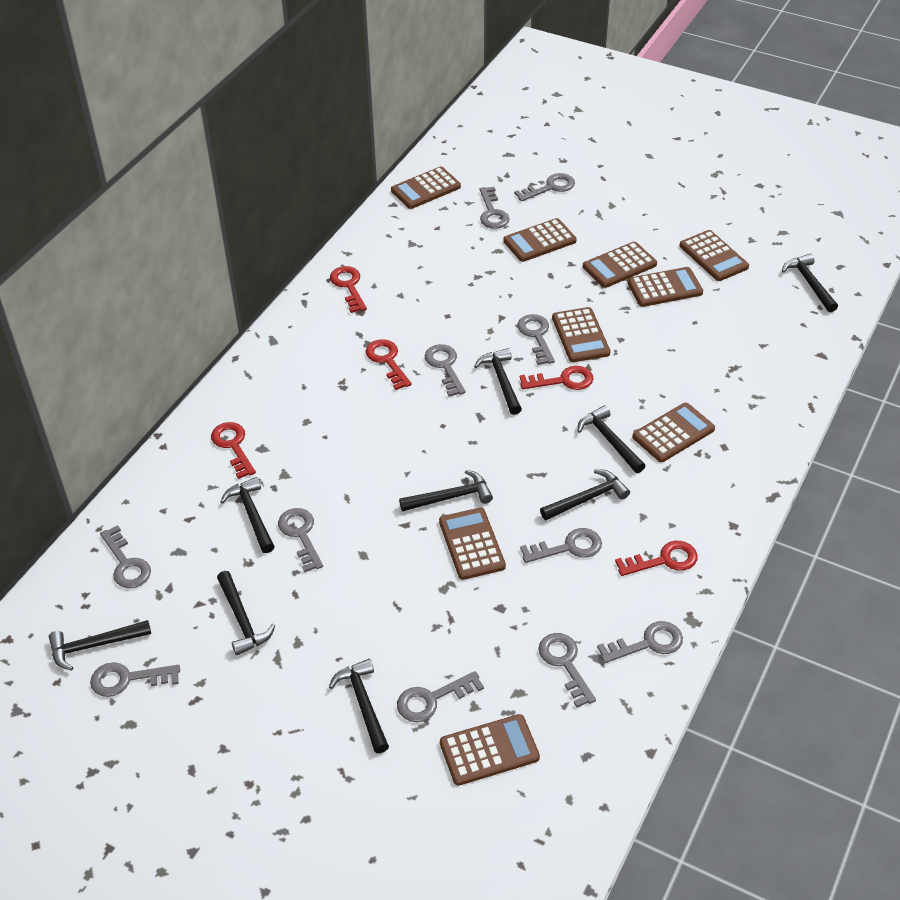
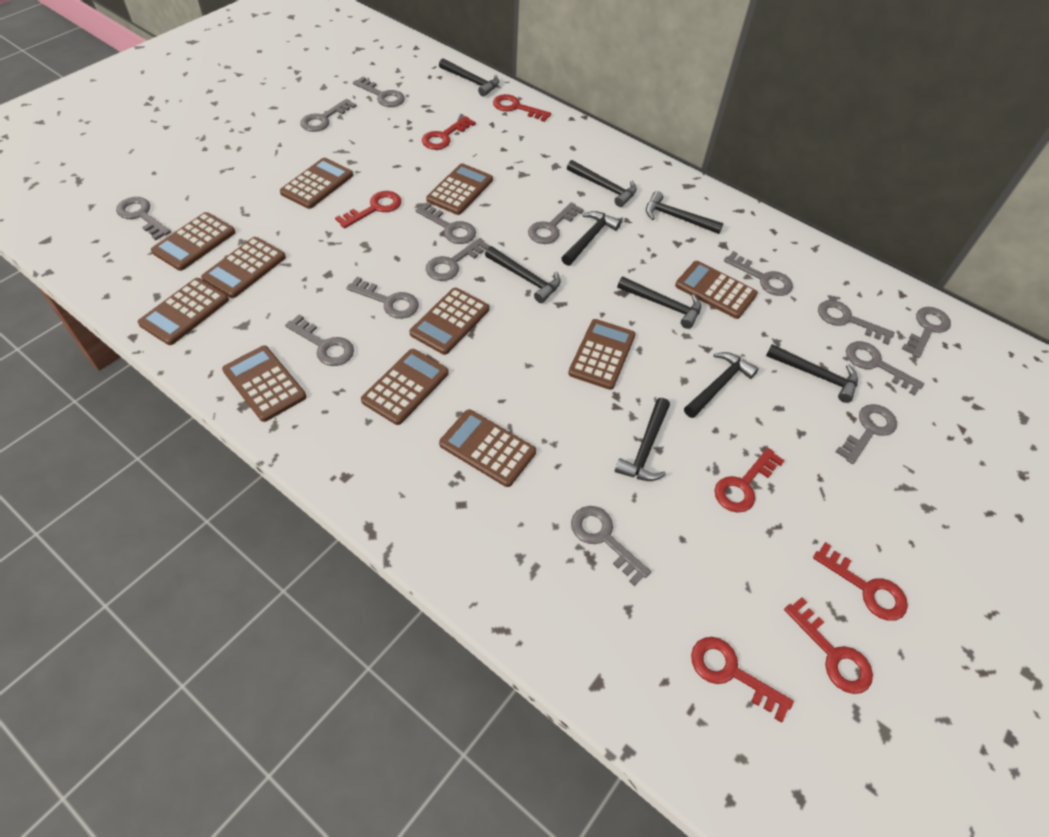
brown calculator: 9 -> 11
grey key: 11 -> 14
red key: 5 -> 7

